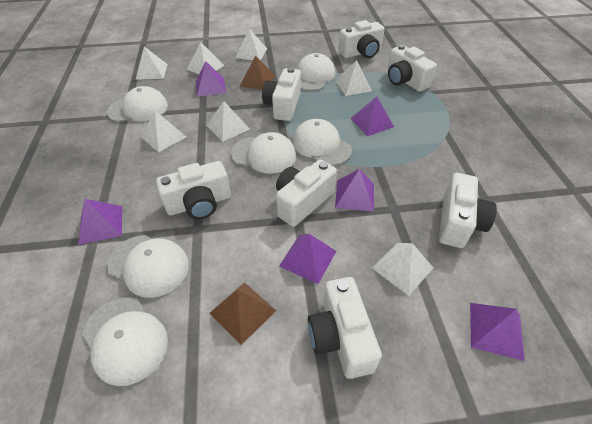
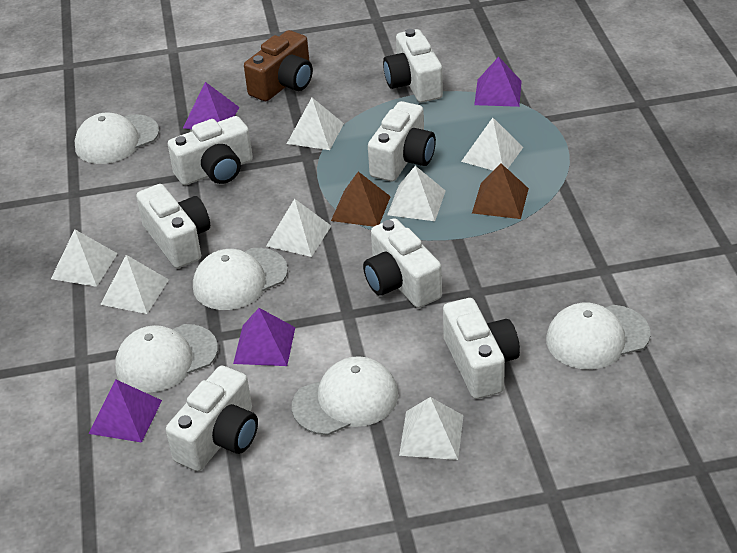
brown camera: 0 -> 1
purple pyramid: 6 -> 4
white cap: 6 -> 5

